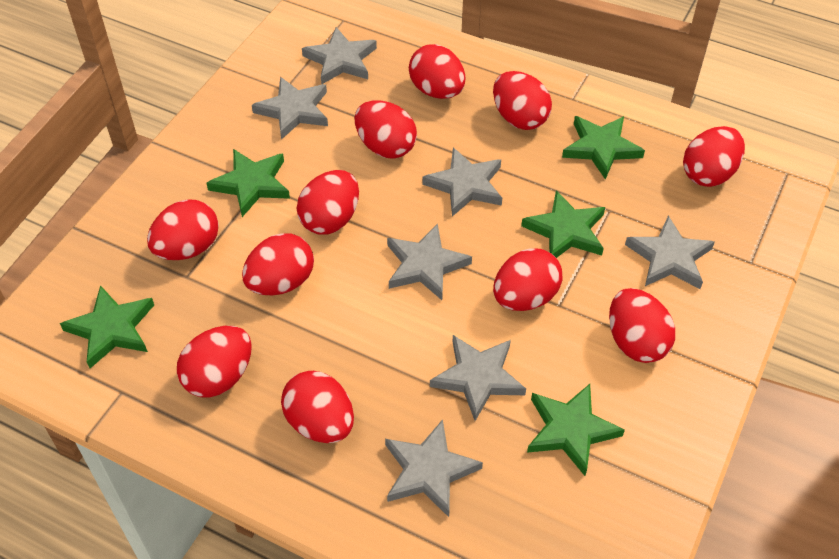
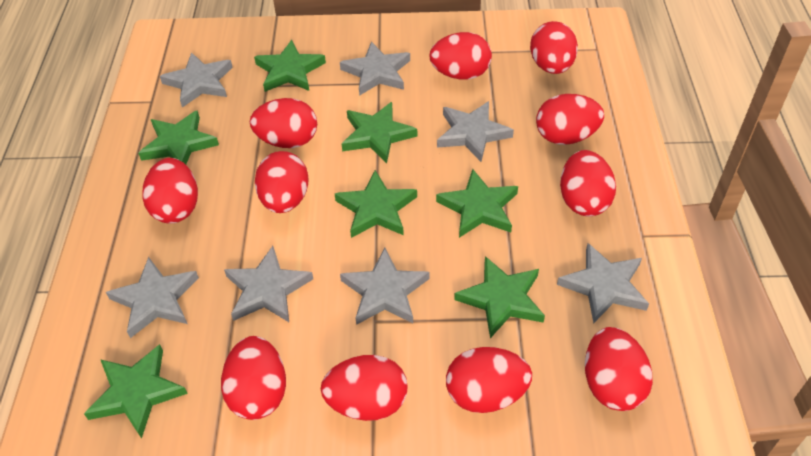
green star: 5 -> 7

